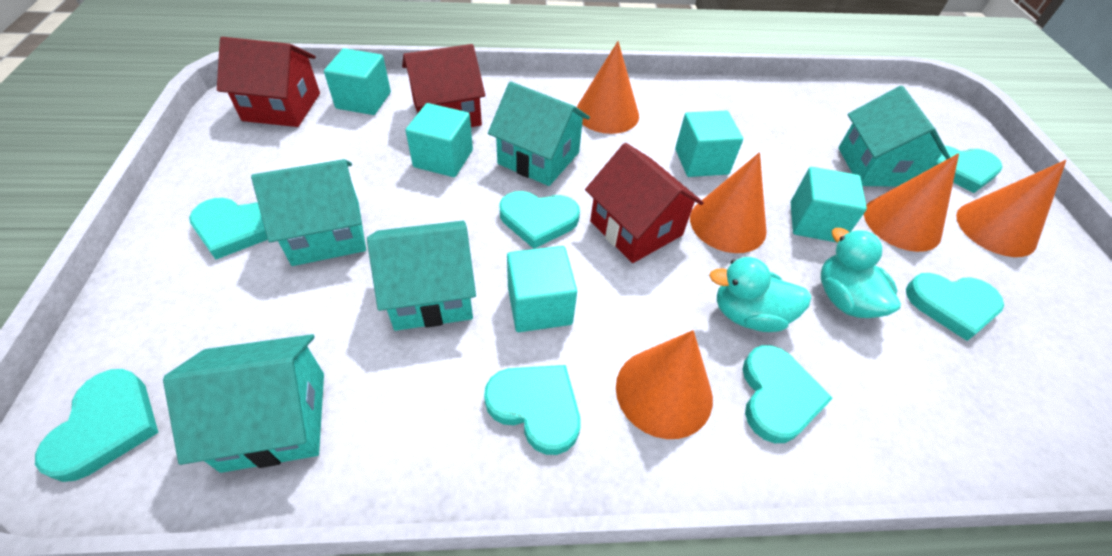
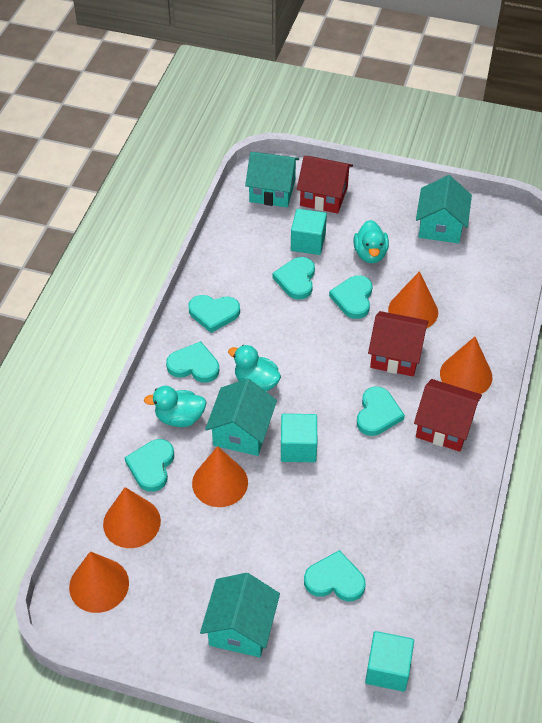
turquoise cube: 5 -> 3
turquoise duck: 2 -> 3
turquoise house: 5 -> 4

